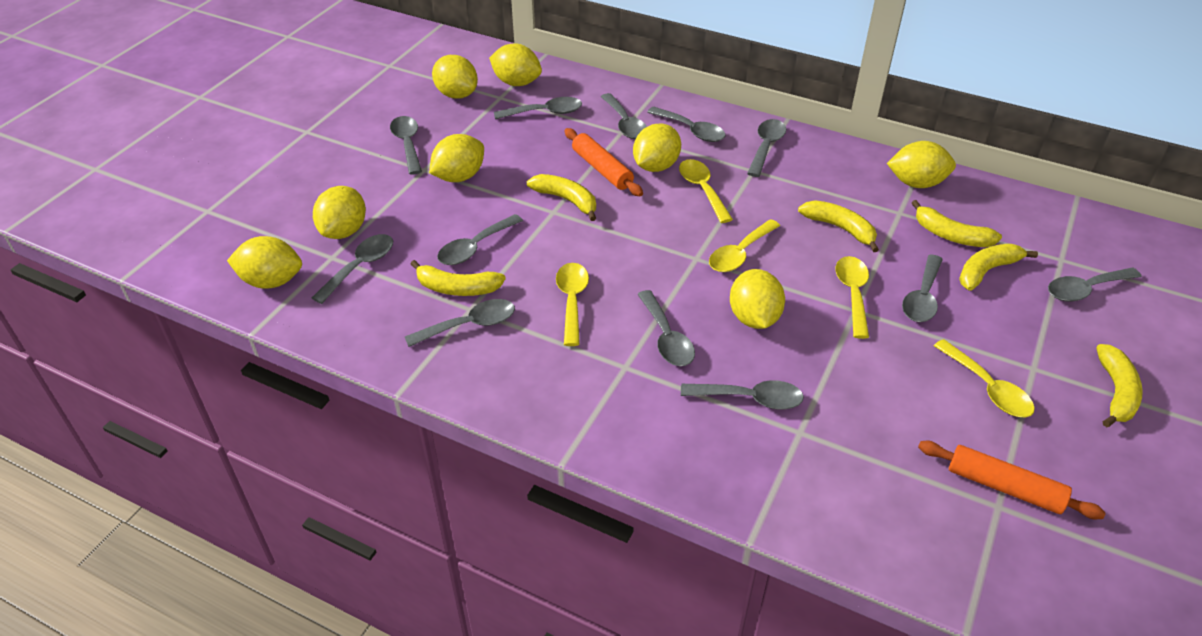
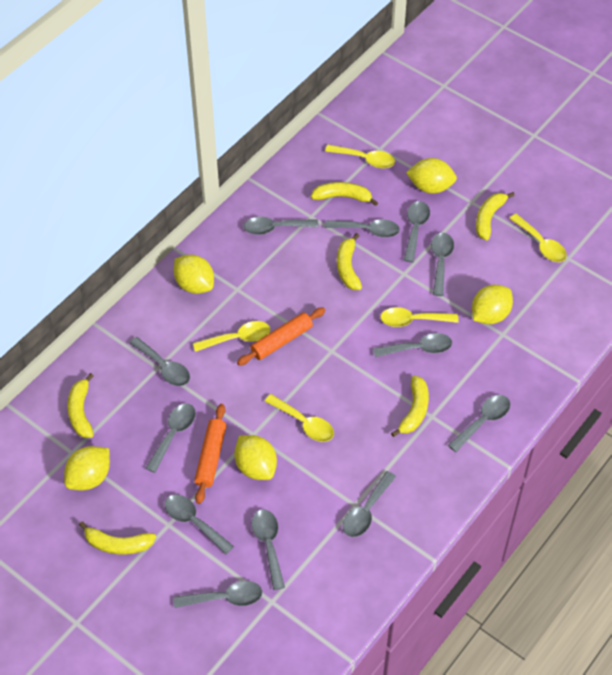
yellow lemon: 8 -> 5

